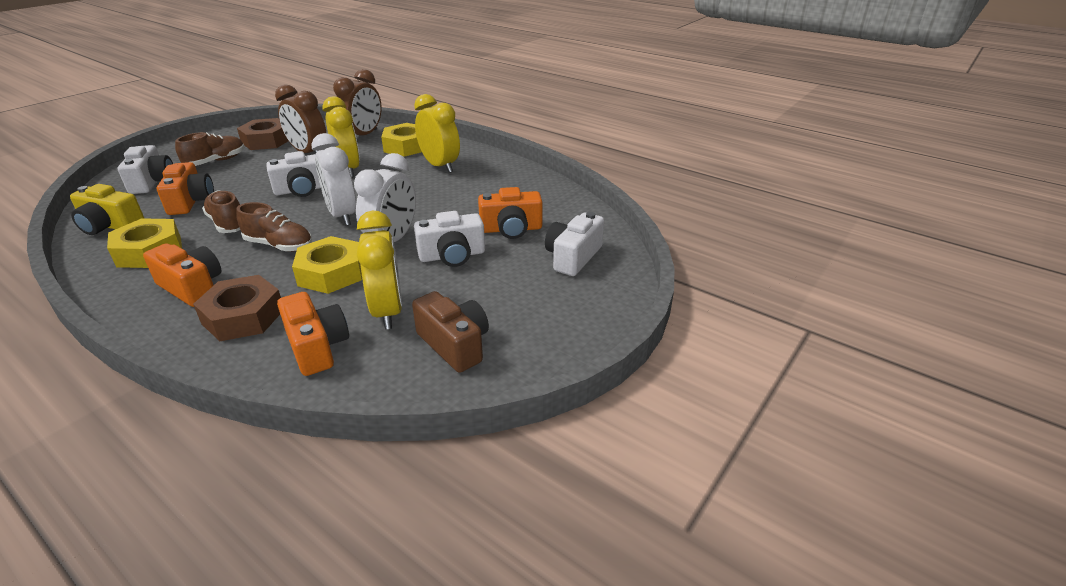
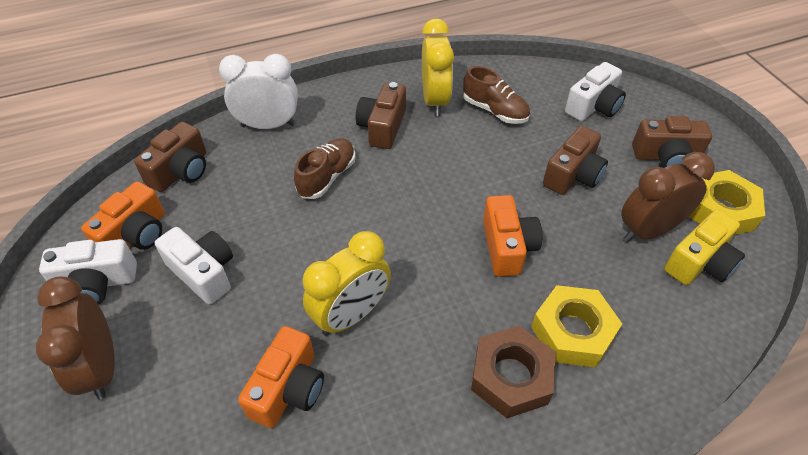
brown camera: 1 -> 4
brown nut: 2 -> 1
brown shoe: 3 -> 2
orange camera: 4 -> 3
white camera: 4 -> 3
white clock: 2 -> 1
yellow clock: 3 -> 2
yellow nut: 3 -> 2

